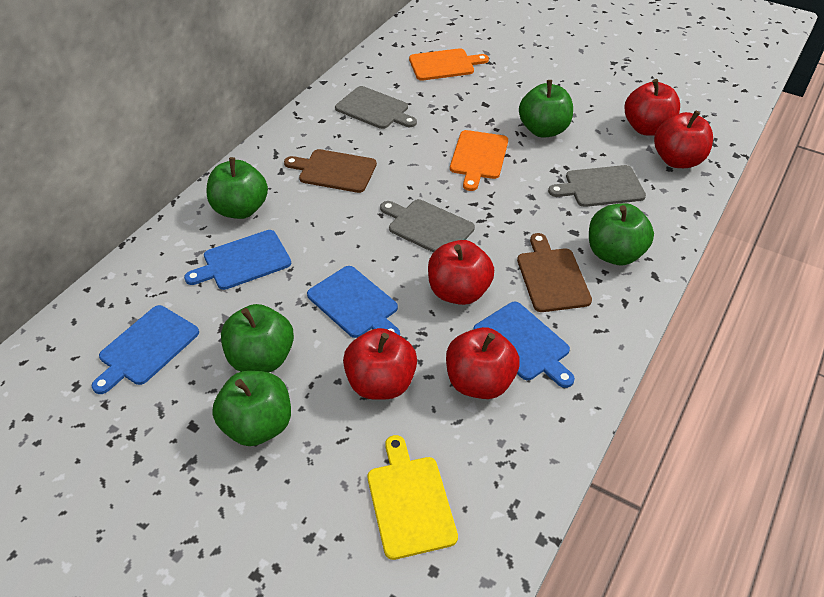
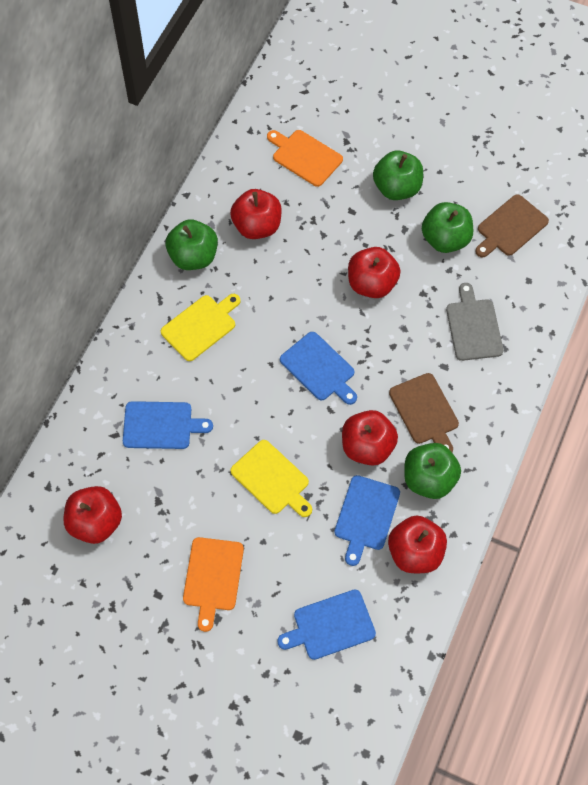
green apple: 5 -> 4
grey cutting board: 3 -> 1
yellow cutting board: 1 -> 2

